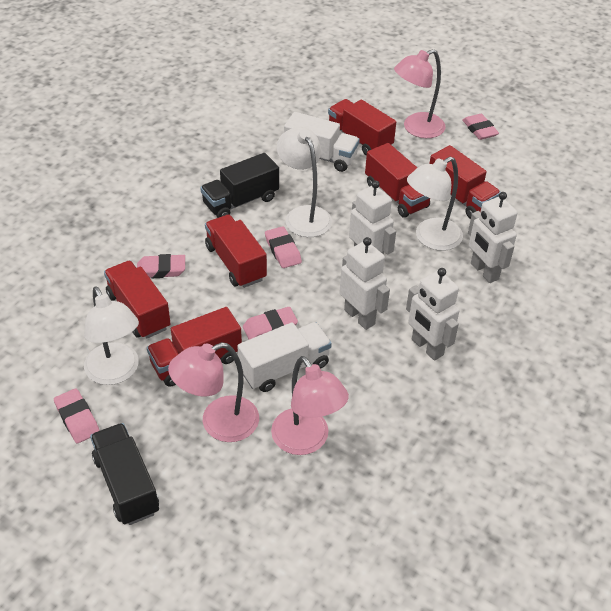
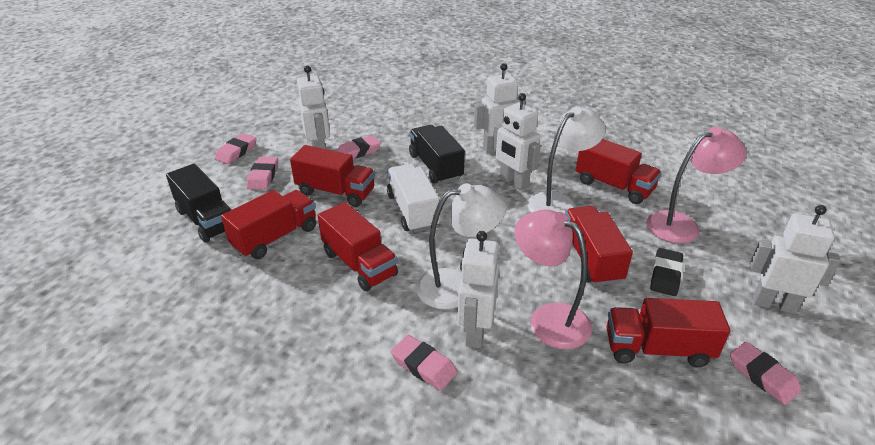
black eraser: 0 -> 1
pink lamp: 3 -> 2
white lamp: 3 -> 2
white robot: 4 -> 5
white truck: 2 -> 1

